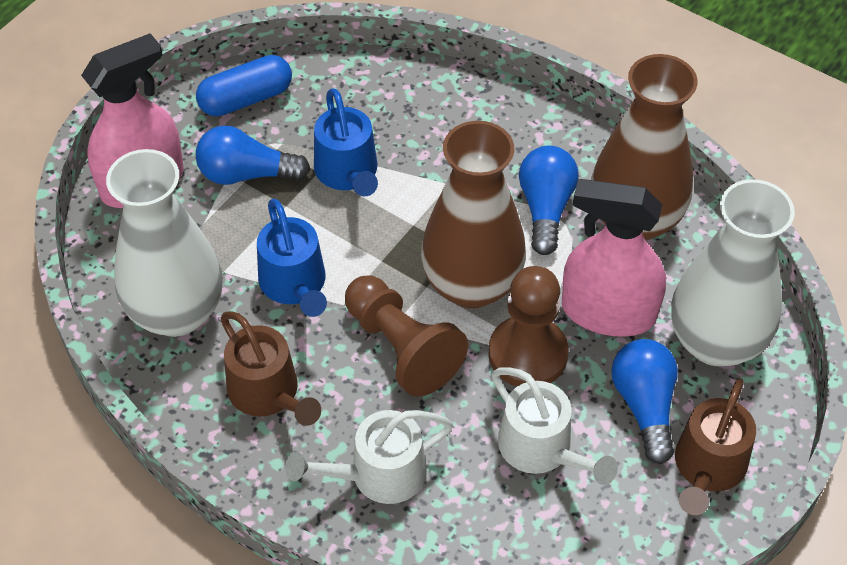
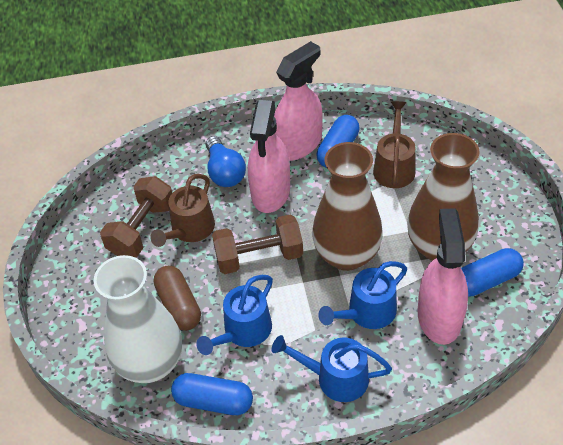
blue capsule: 1 -> 3
blue light bulb: 3 -> 1
blue watering can: 2 -> 3
brown capsule: 0 -> 1
brown dumbbell: 0 -> 2
brown pawn: 2 -> 0
pink spray bottle: 2 -> 3
white vase: 2 -> 1
white watering can: 2 -> 0

